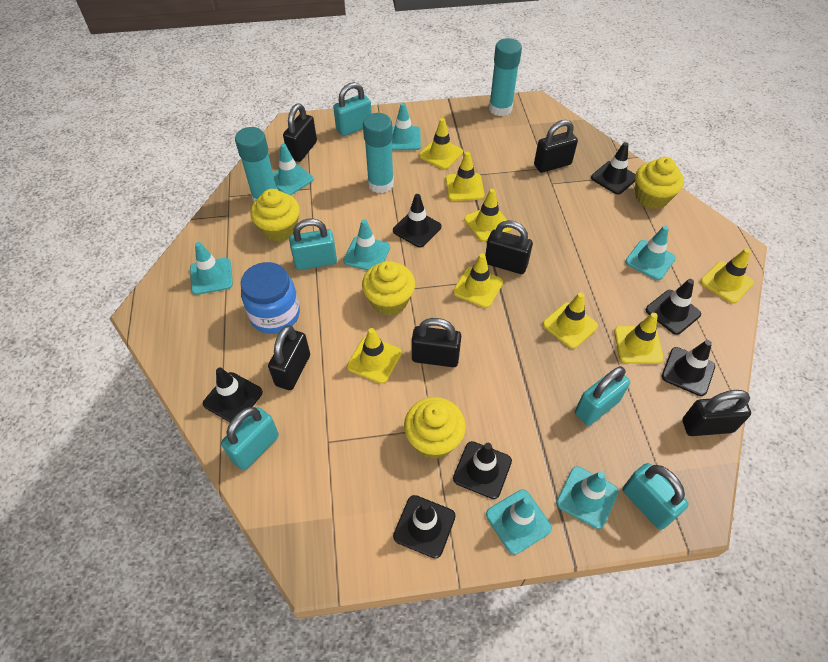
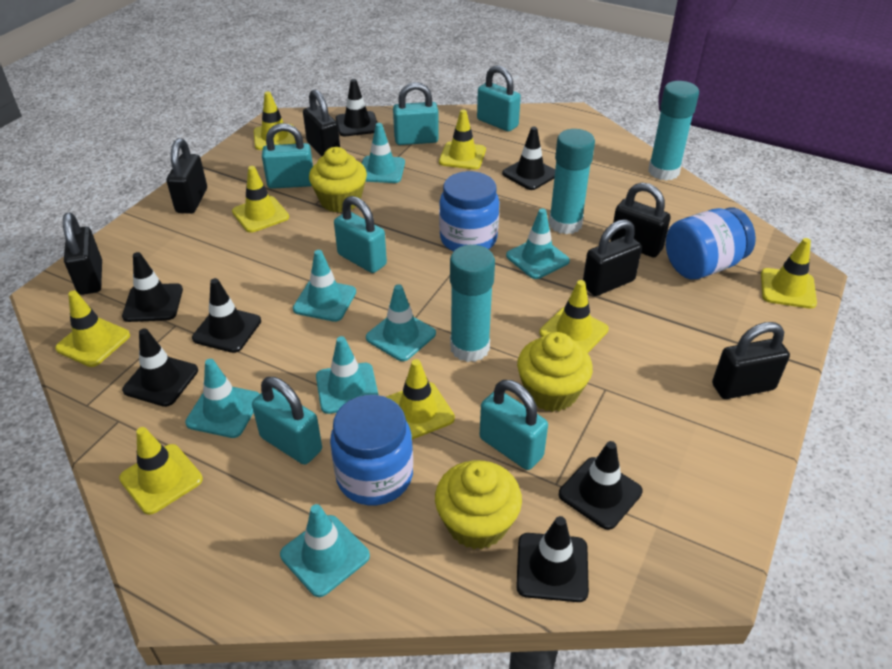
blue jar: 1 -> 3
turquoise padlock: 5 -> 6
yellow cupcake: 4 -> 3

